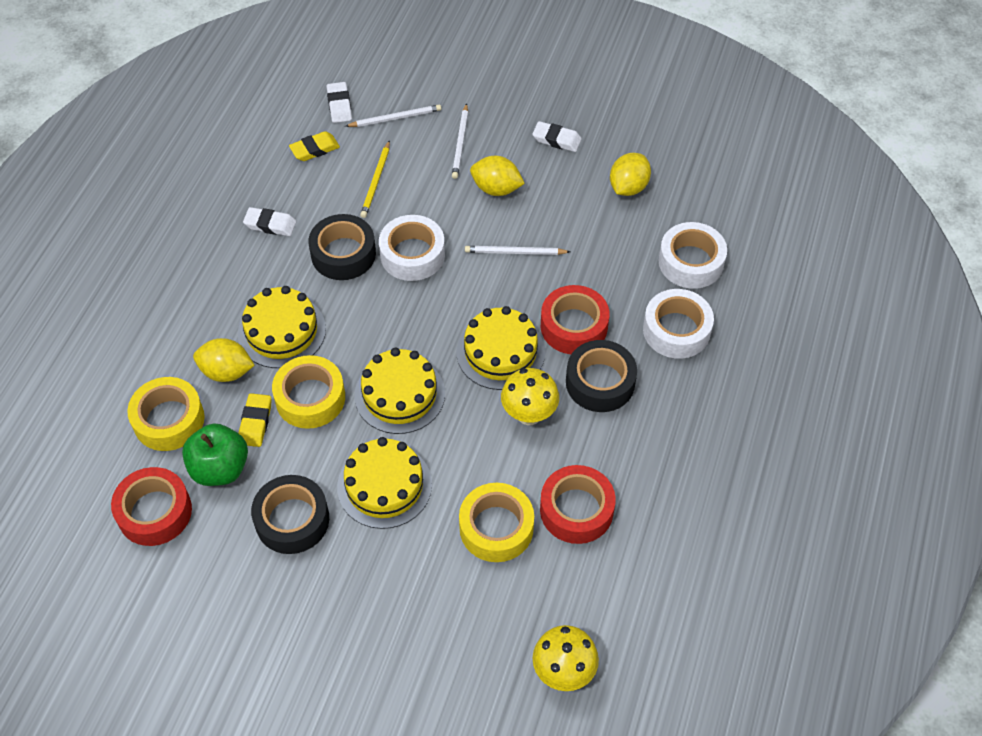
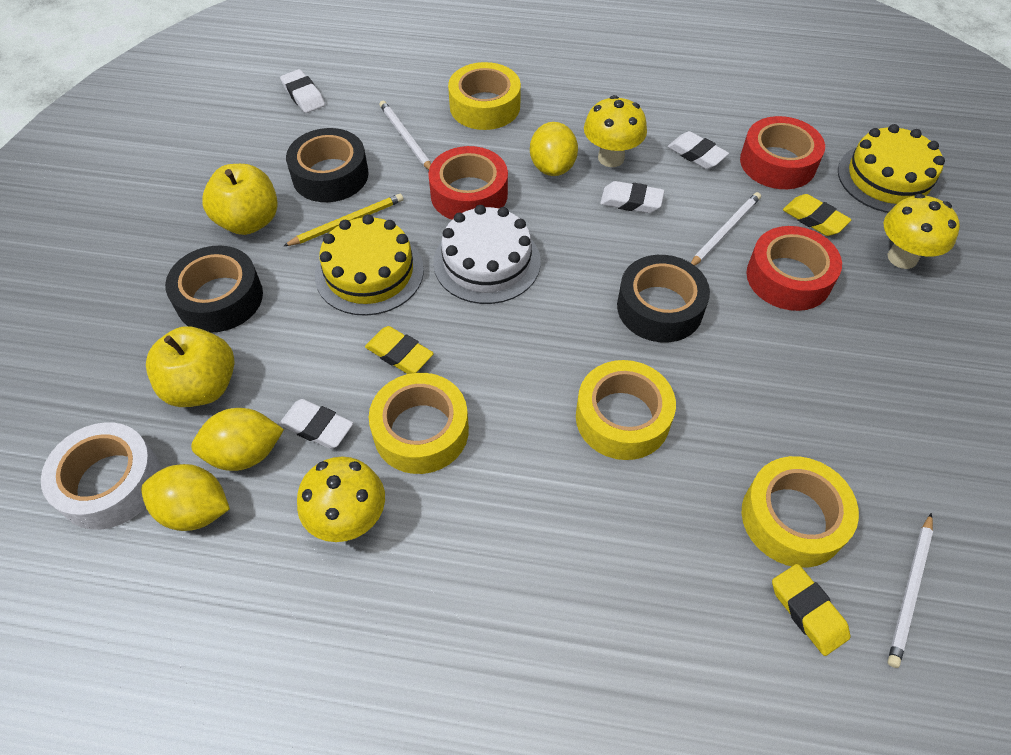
green apple: 1 -> 0
white cake: 0 -> 1
white eraser: 3 -> 4
white tape: 3 -> 1
yellow apple: 0 -> 2
yellow cake: 4 -> 2
yellow eraser: 2 -> 3
yellow mushroom: 2 -> 3
yellow tape: 3 -> 4

